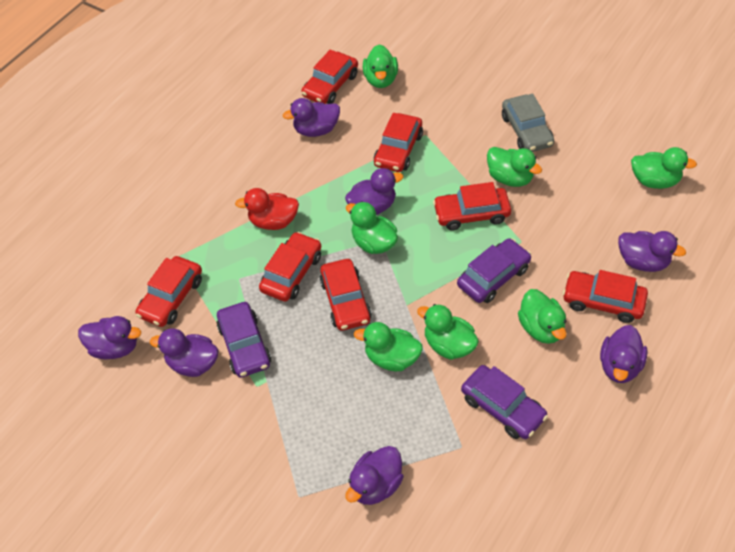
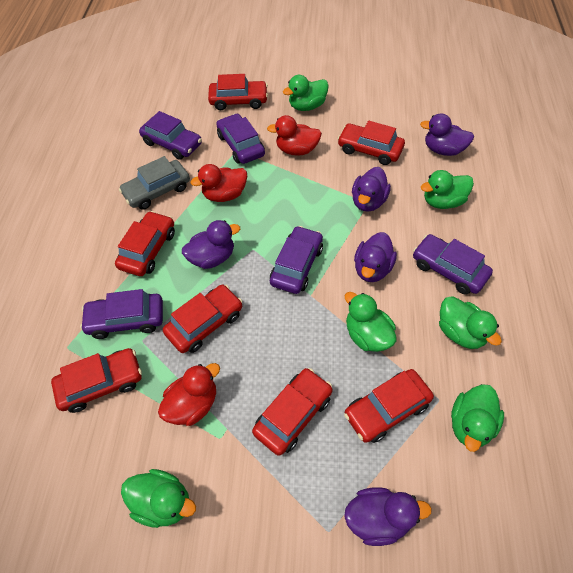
green duck: 7 -> 6
purple car: 3 -> 5
purple duck: 7 -> 5
red duck: 1 -> 3

